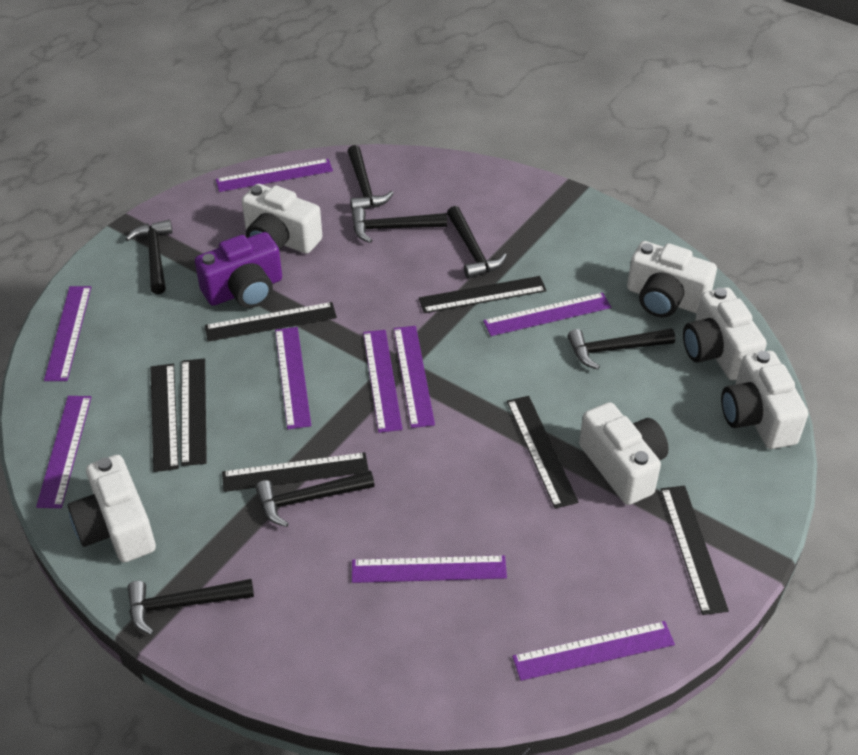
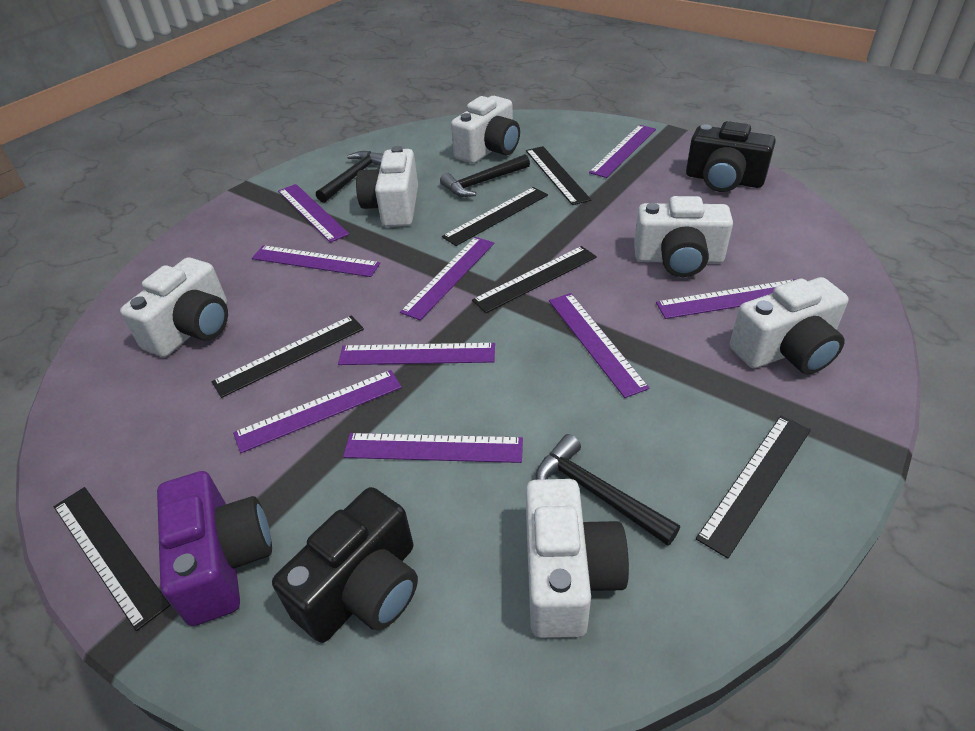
black camera: 0 -> 2
black hammer: 7 -> 3
black ruler: 7 -> 6

